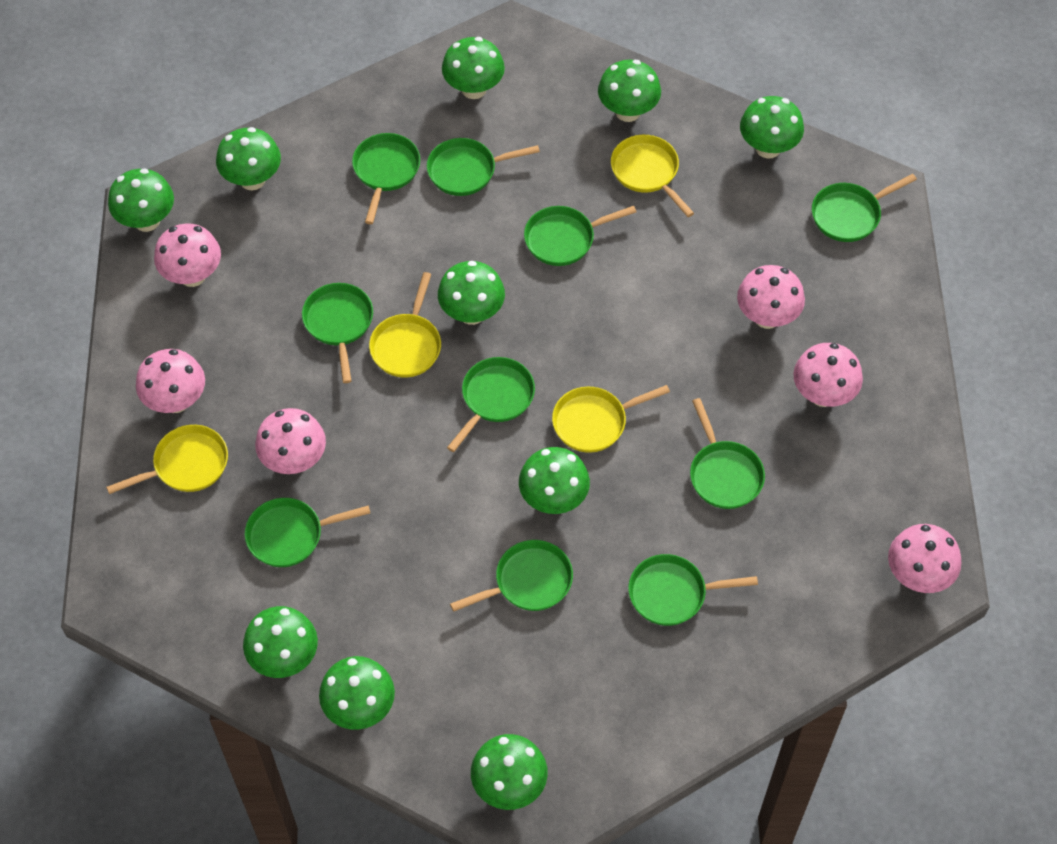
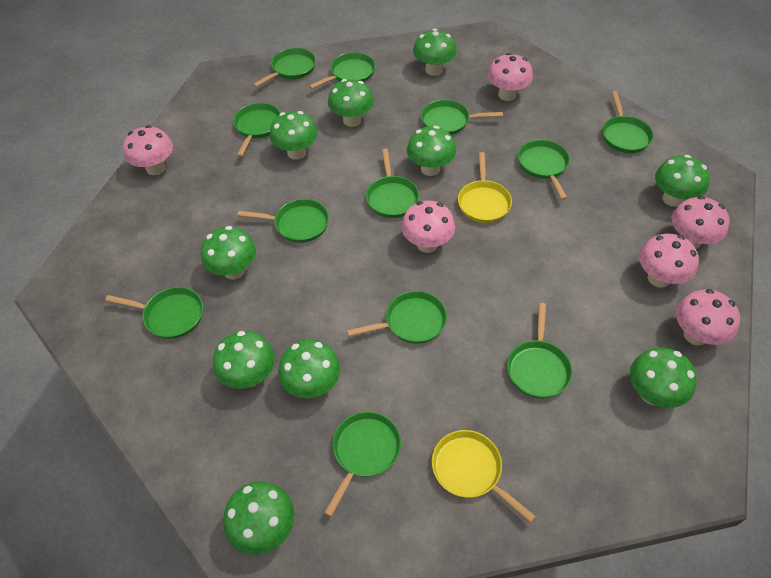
green pan: 10 -> 12
yellow pan: 4 -> 2

